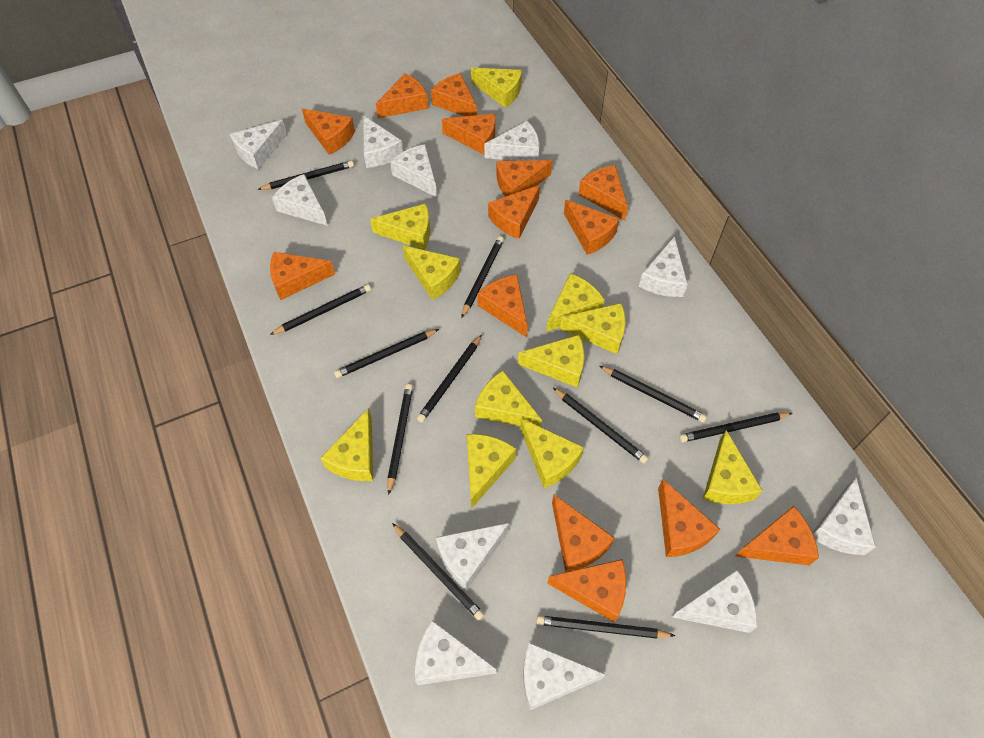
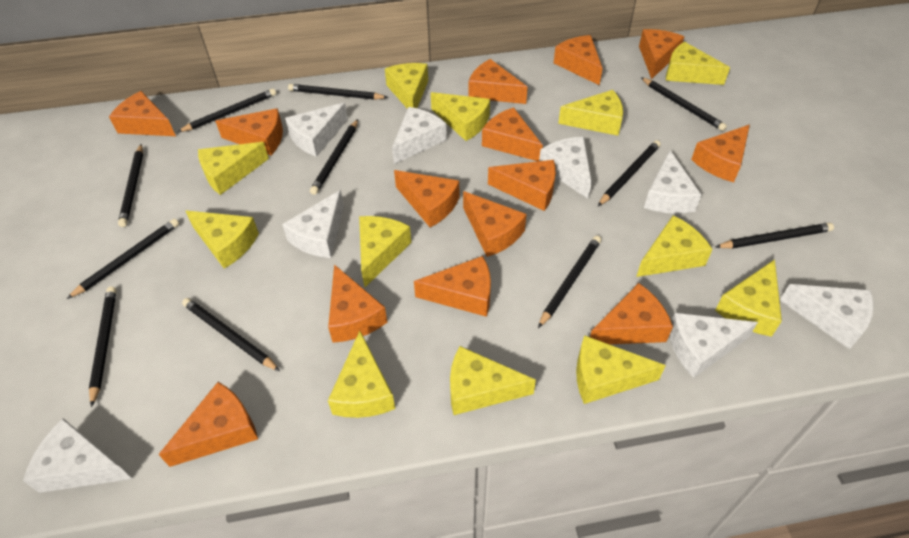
white cheese: 11 -> 8
yellow cheese: 11 -> 12

